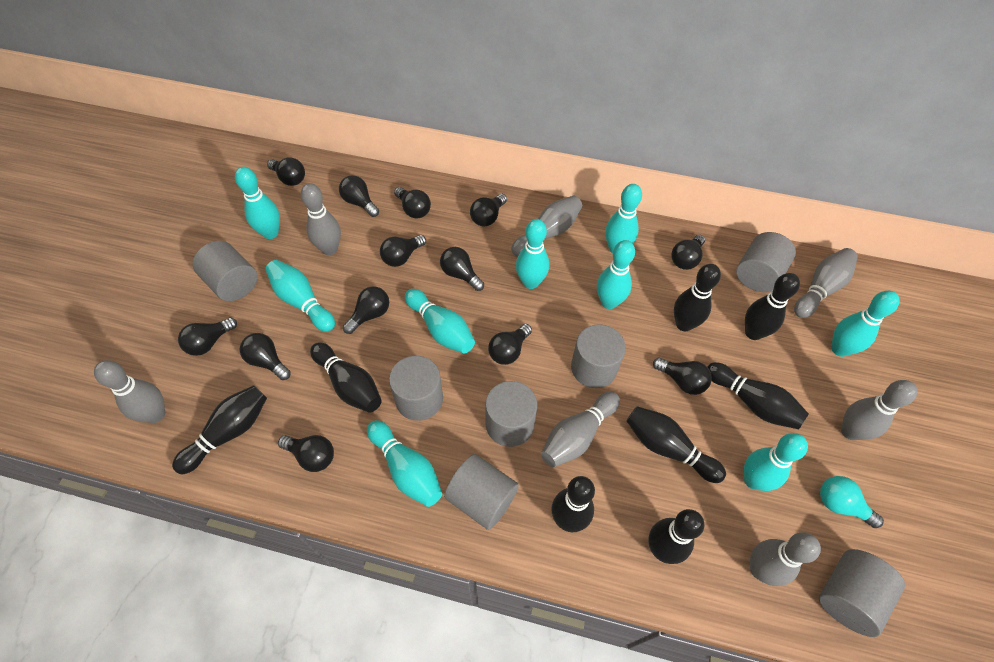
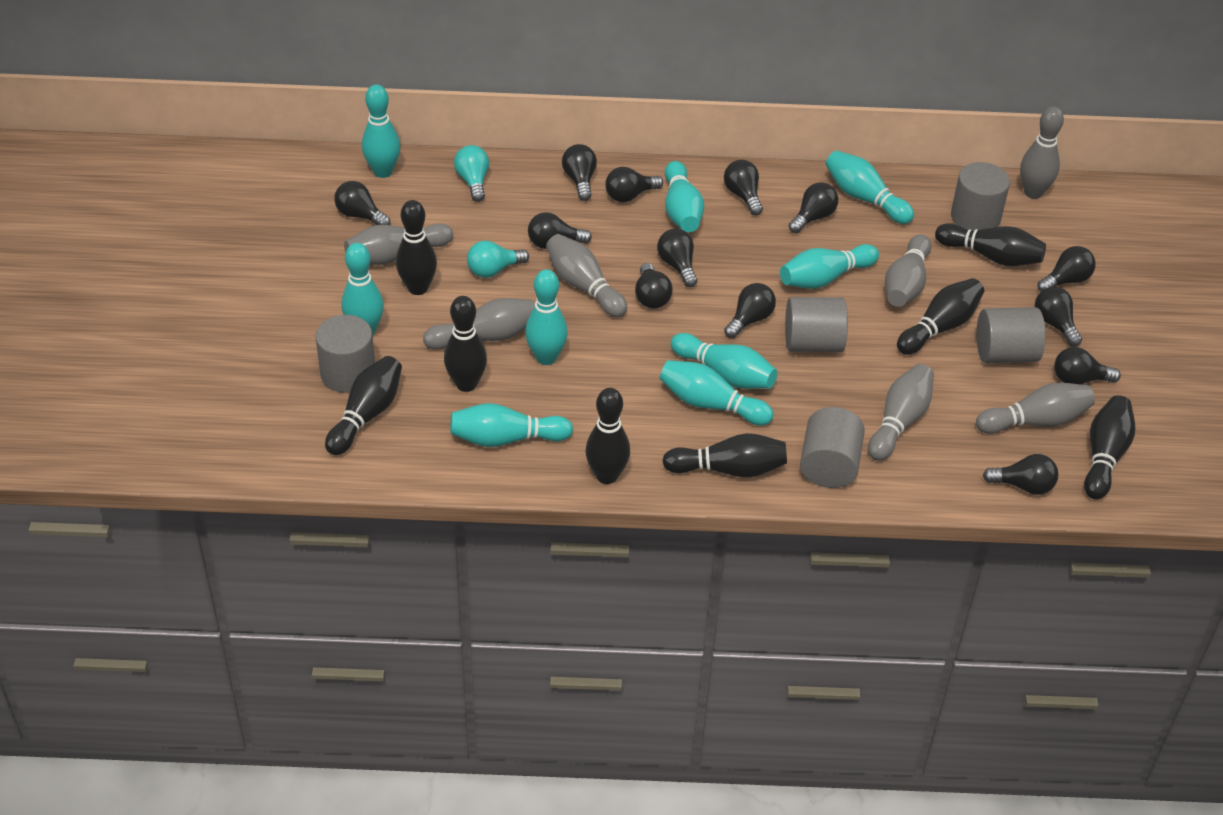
grey cylinder: 7 -> 5
turquoise light bulb: 1 -> 2

